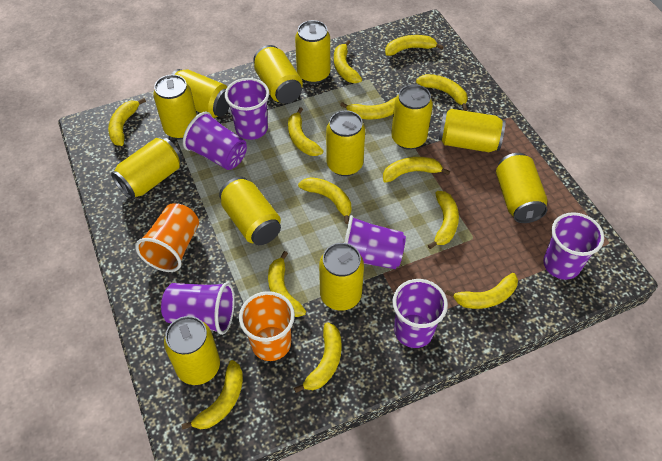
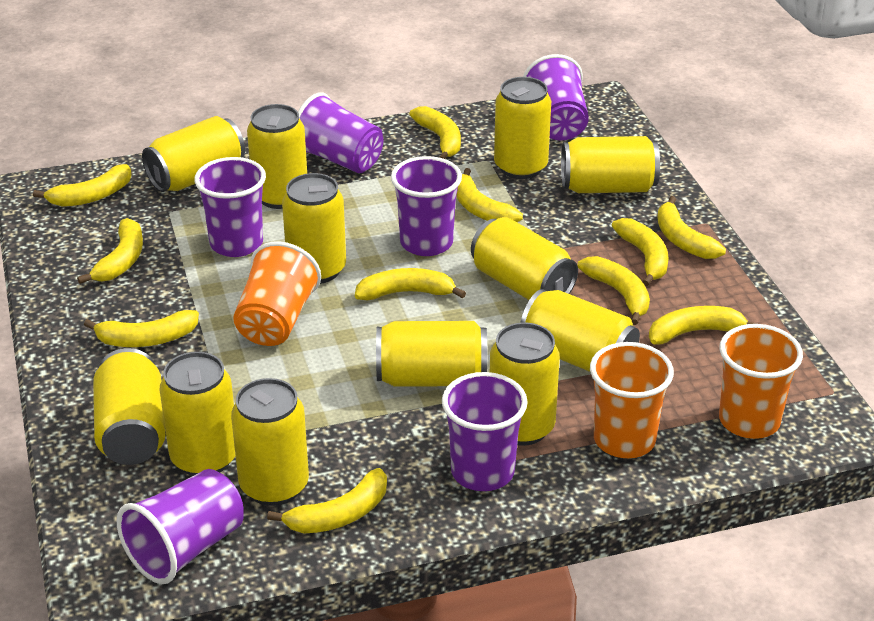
orange cup: 2 -> 3
yellow banana: 13 -> 11

